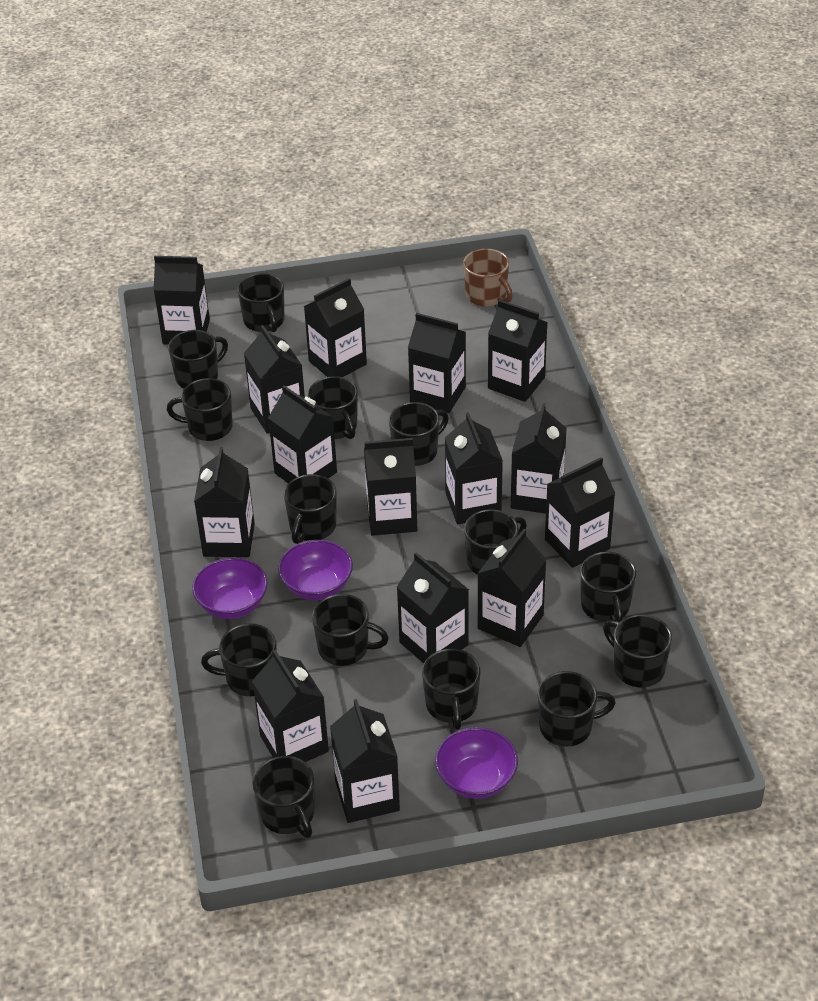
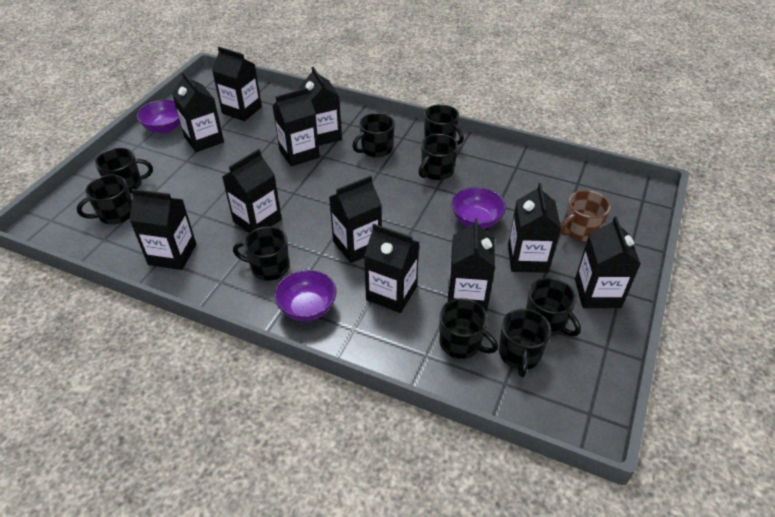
black carton: 15 -> 11
black mug: 14 -> 9

